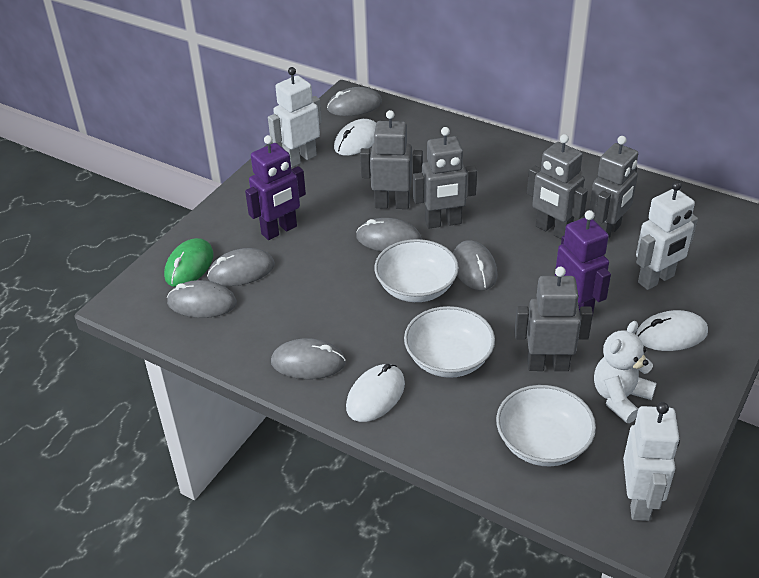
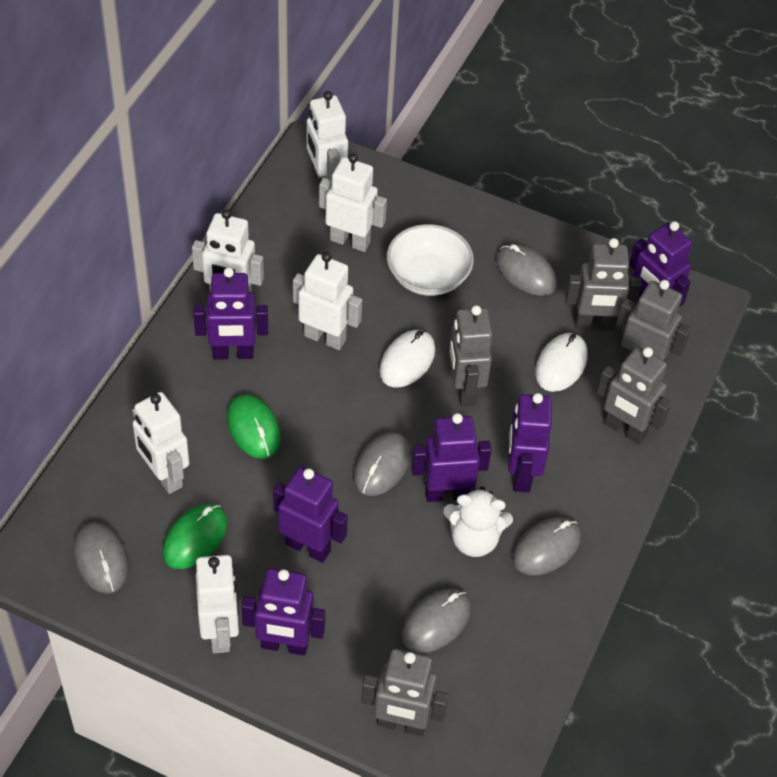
green mouse: 1 -> 2
grey mouse: 6 -> 5
purple robot: 2 -> 6
white bowl: 3 -> 1
white mouse: 3 -> 2
white robot: 3 -> 6

